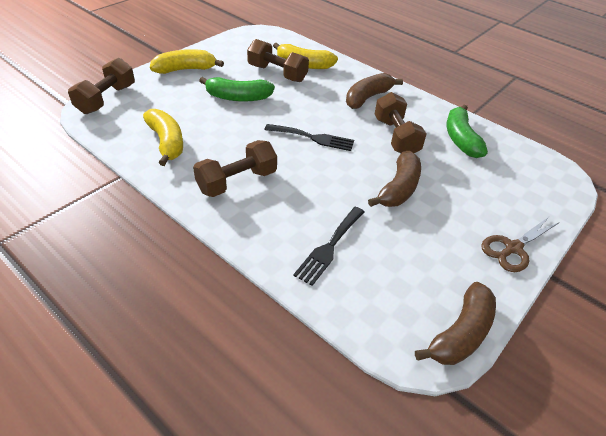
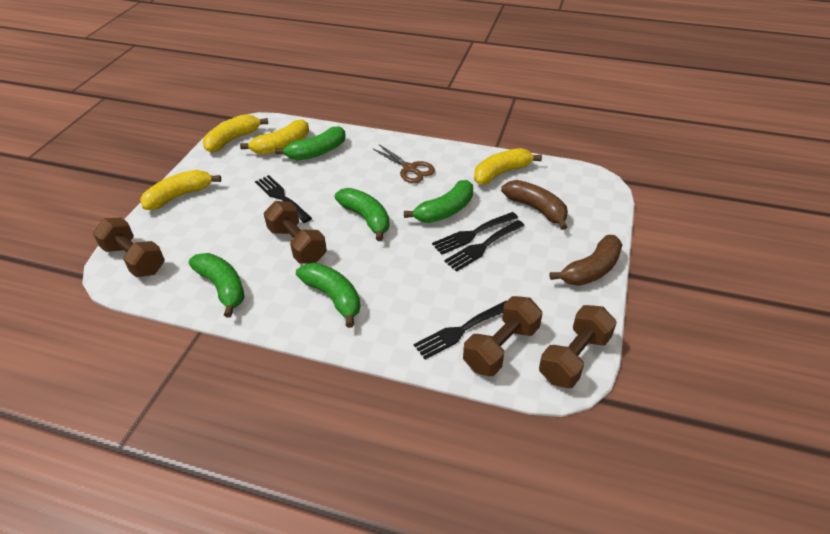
black fork: 2 -> 4
brown banana: 3 -> 2
green banana: 2 -> 5
yellow banana: 3 -> 4

